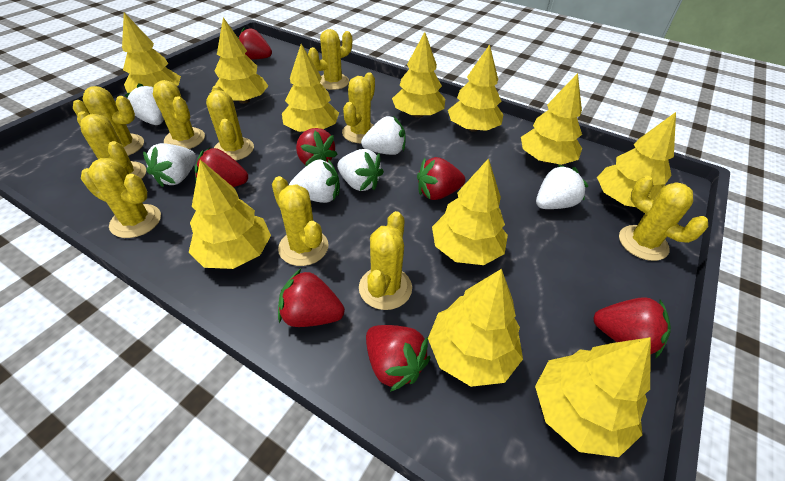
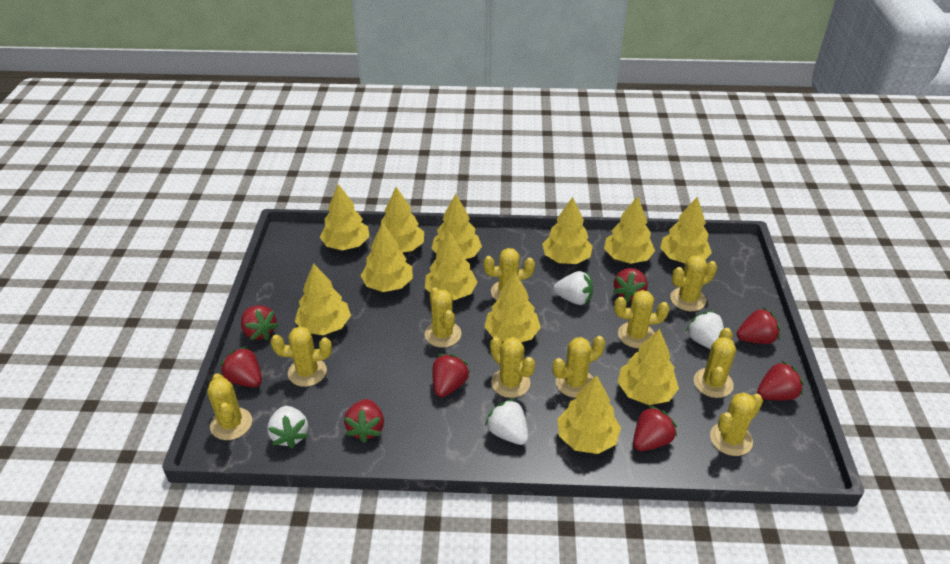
red strawberry: 7 -> 8
white strawberry: 6 -> 4
yellow tree: 11 -> 12

